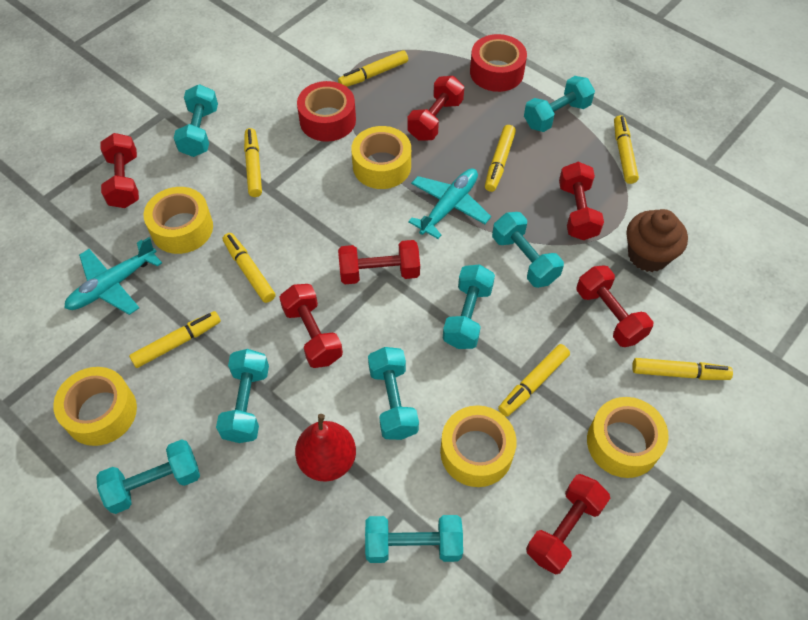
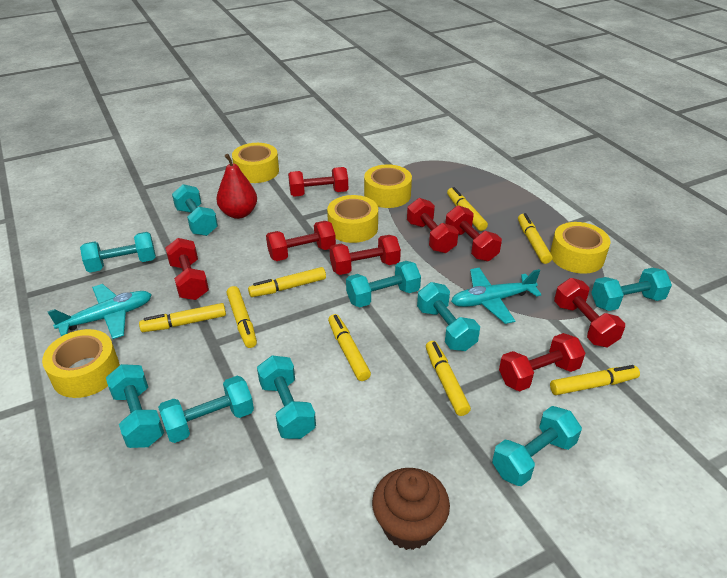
red dumbbell: 7 -> 8
red tape: 2 -> 0
turquoise dumbbell: 8 -> 9

